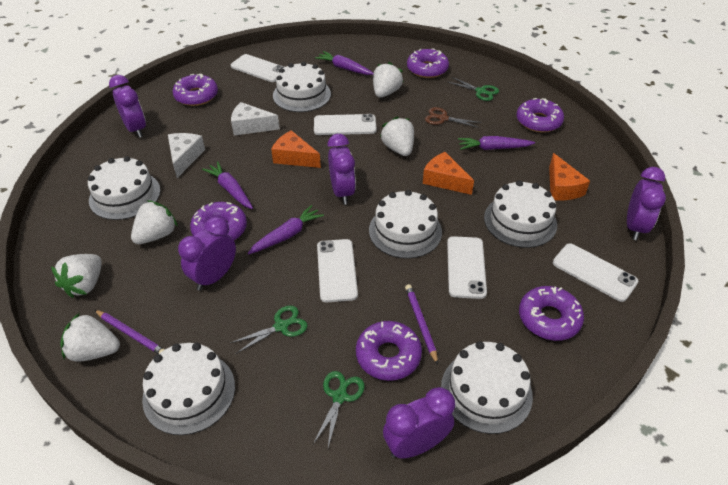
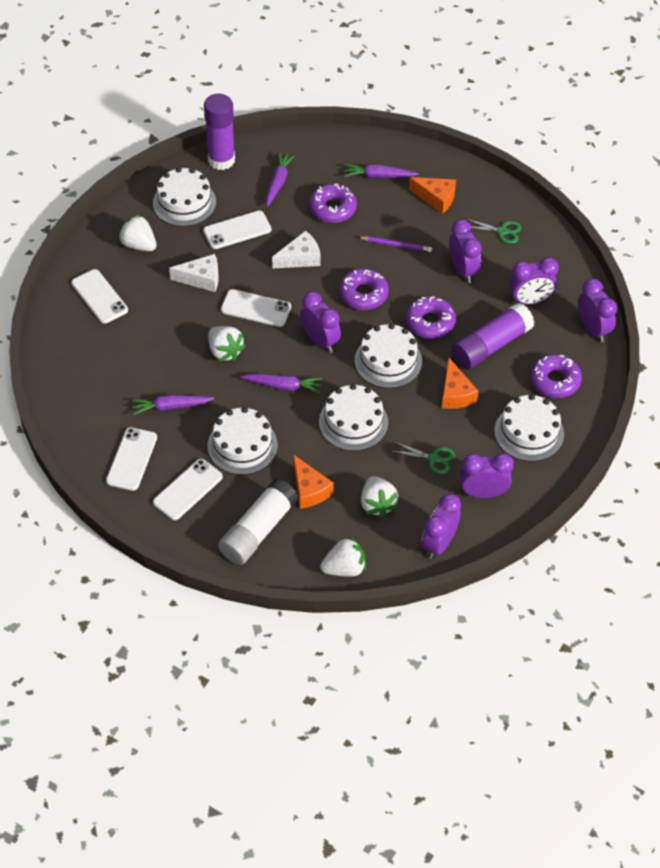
brown scissors: 1 -> 0
green scissors: 3 -> 2
purple clock: 5 -> 6
purple donut: 6 -> 4
purple glue stick: 0 -> 2
purple pencil: 2 -> 1
white cake: 6 -> 5
white glue stick: 0 -> 1
white strawberry: 5 -> 4

